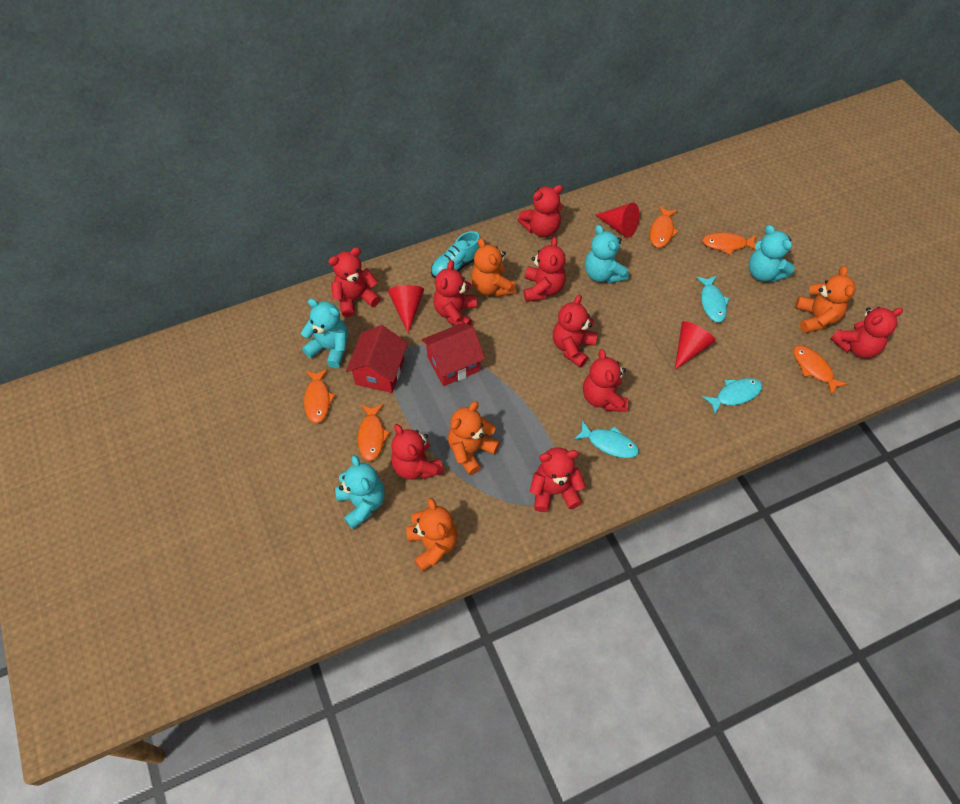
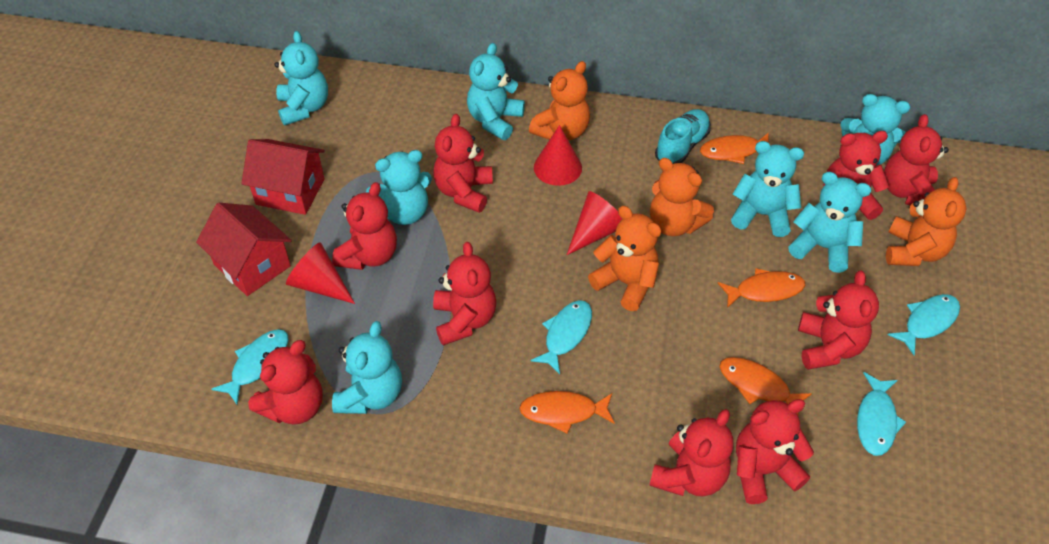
orange fish: 5 -> 4
turquoise fish: 3 -> 4
turquoise teddy bear: 4 -> 7

